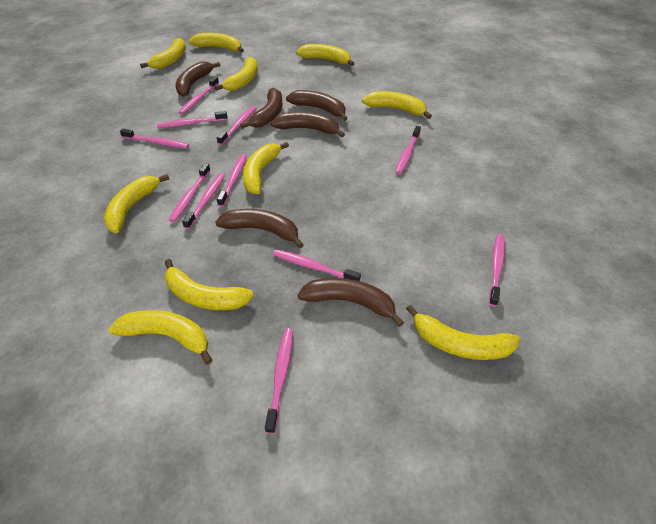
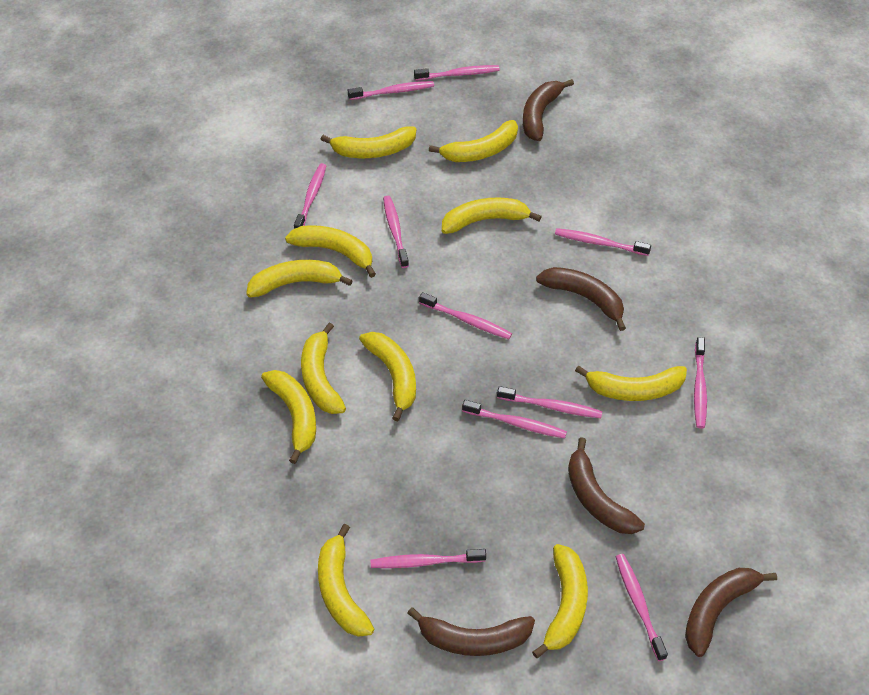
brown banana: 6 -> 5
yellow banana: 10 -> 11

